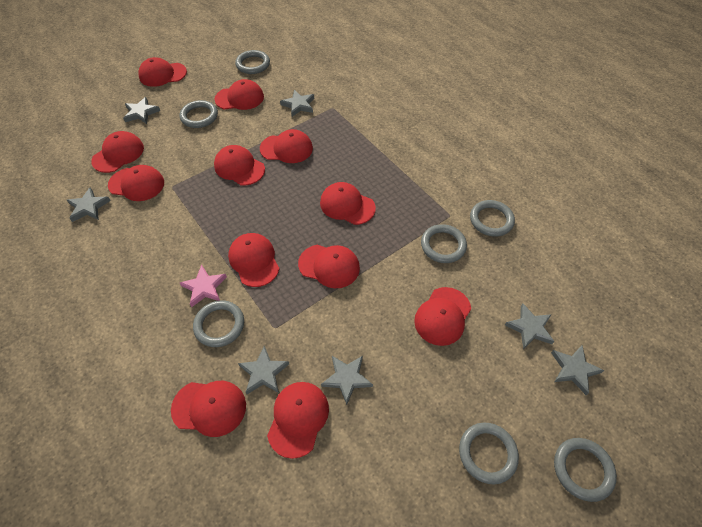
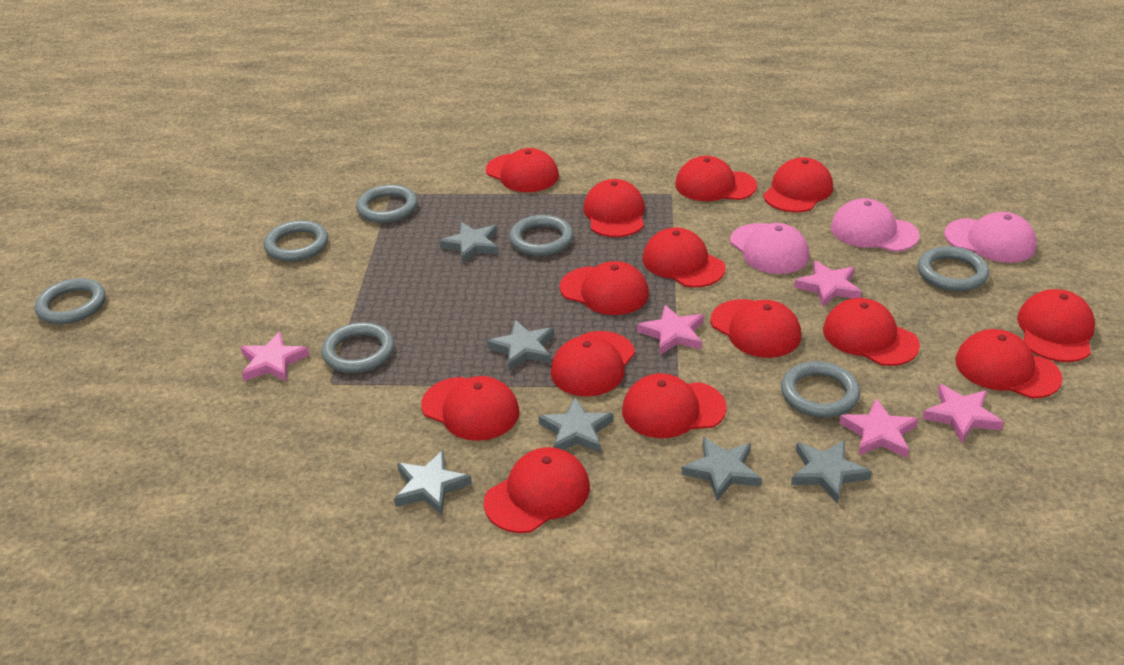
grey star: 7 -> 6
pink cap: 0 -> 3
pink star: 1 -> 5
red cap: 12 -> 14

